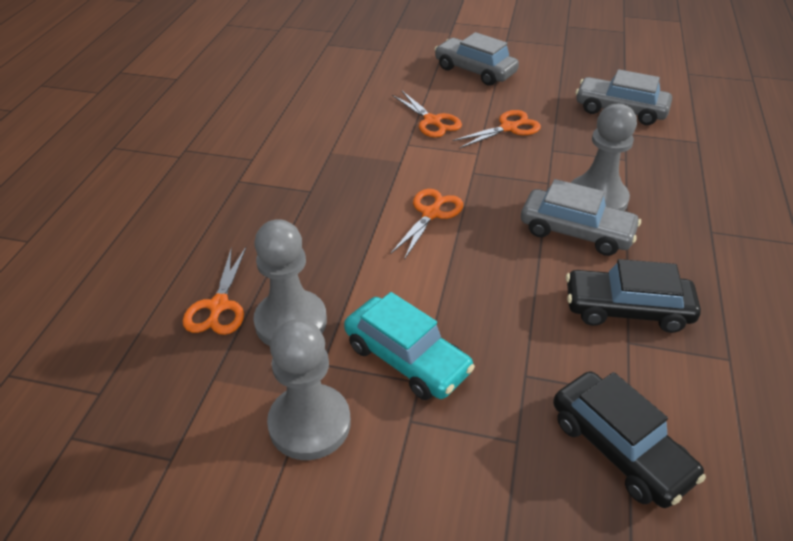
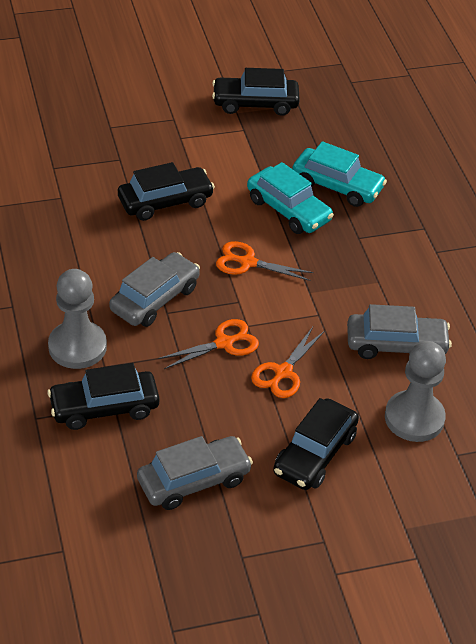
black car: 2 -> 4
grey pawn: 3 -> 2
orange scissors: 4 -> 3
turquoise car: 1 -> 2

